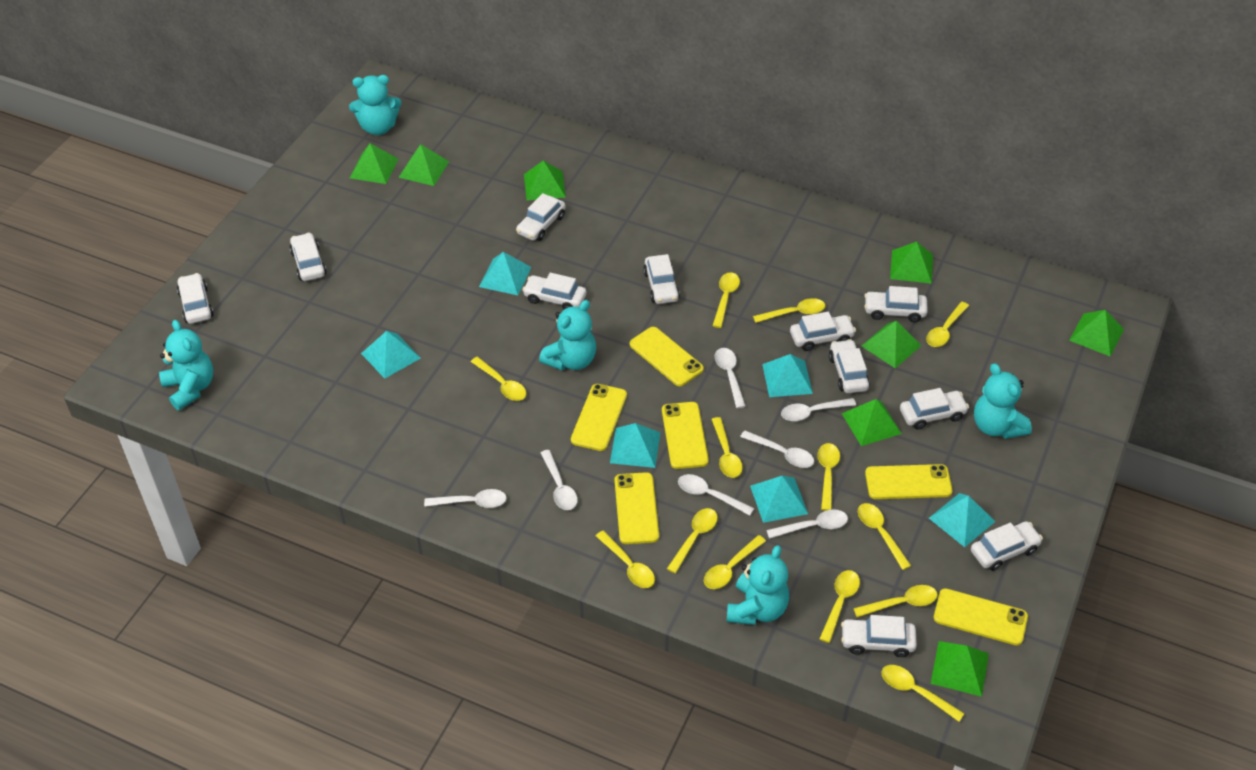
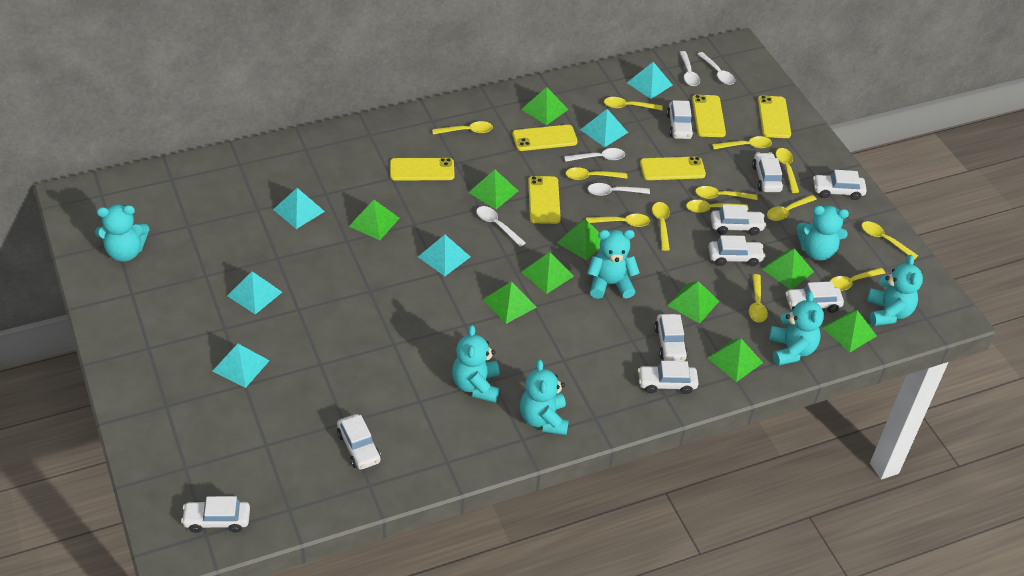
green pyramid: 8 -> 10
turquoise teddy bear: 5 -> 7
white car: 11 -> 10
white spoon: 7 -> 5

